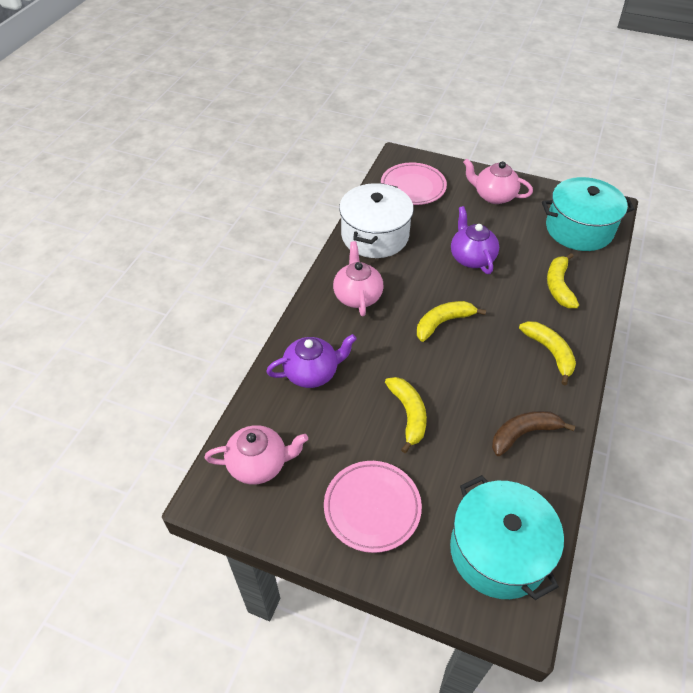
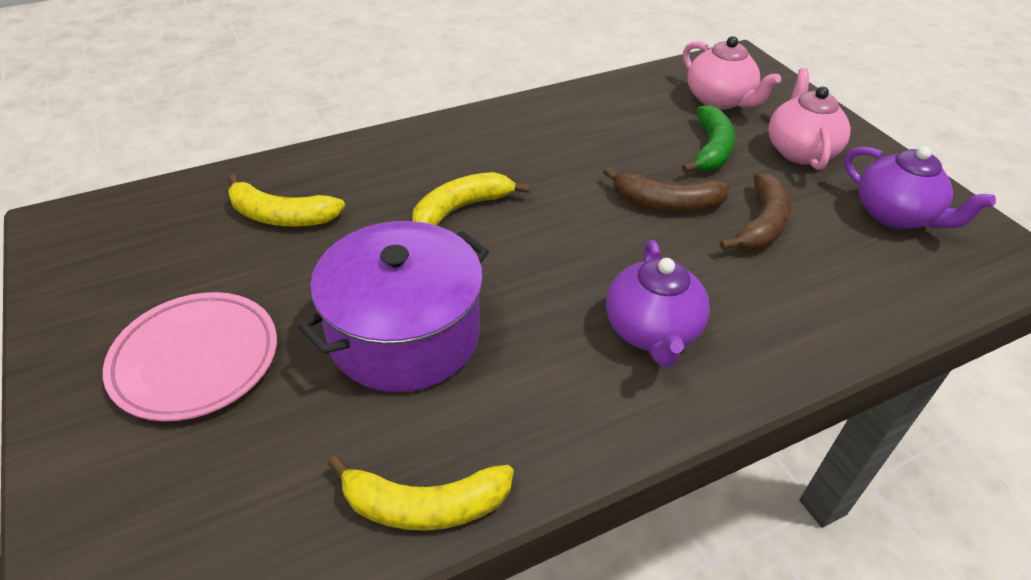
brown banana: 1 -> 2
green banana: 0 -> 1
pink plate: 2 -> 1
pink teapot: 3 -> 2
purple pot: 0 -> 1
turquoise pot: 2 -> 0
white pot: 1 -> 0
yellow banana: 4 -> 3

